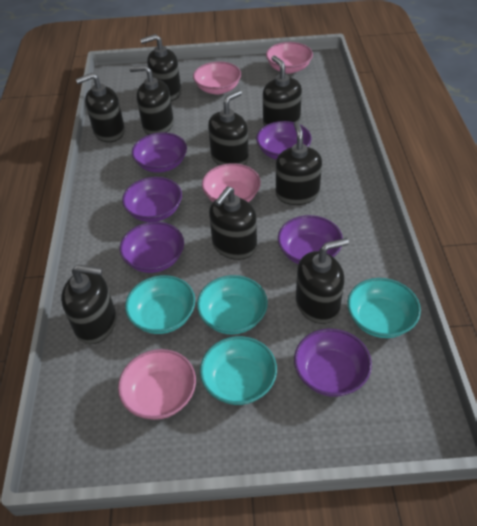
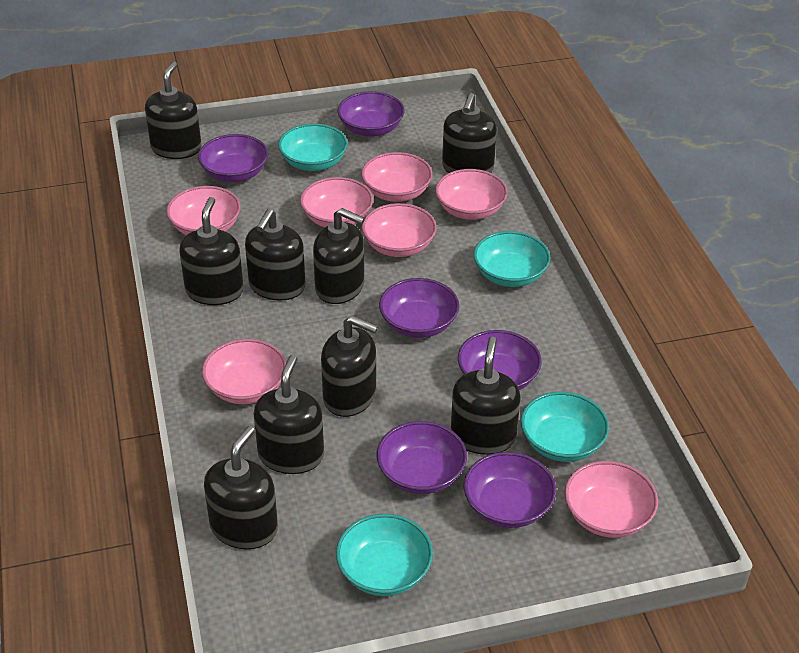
pink bowl: 4 -> 7

